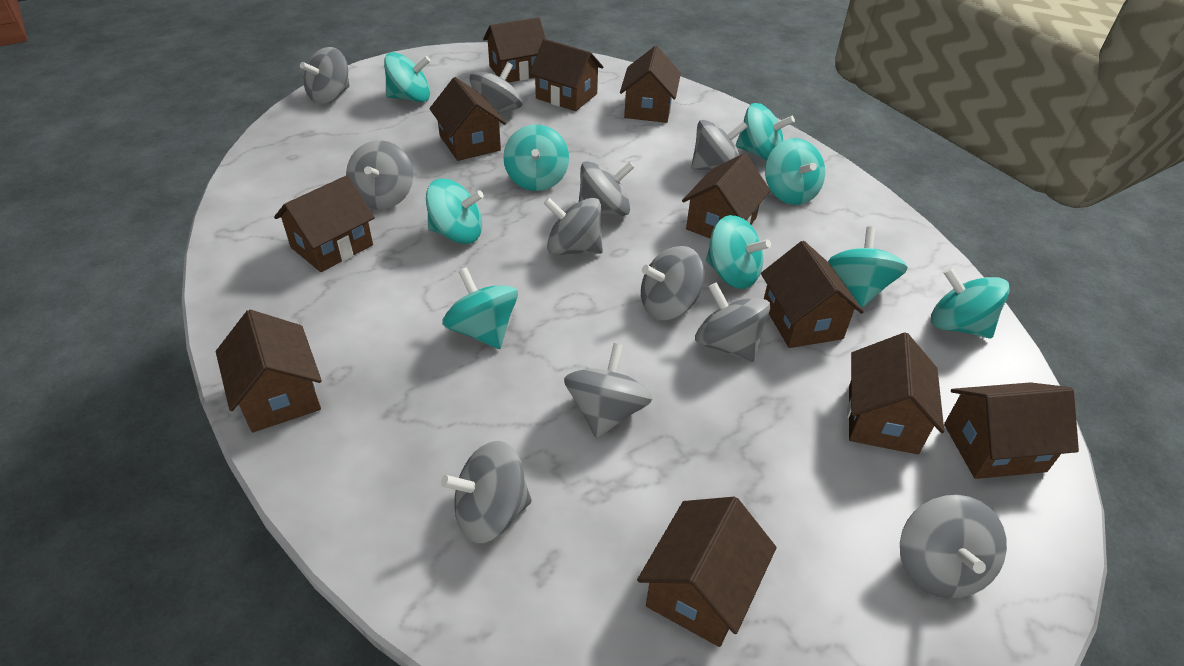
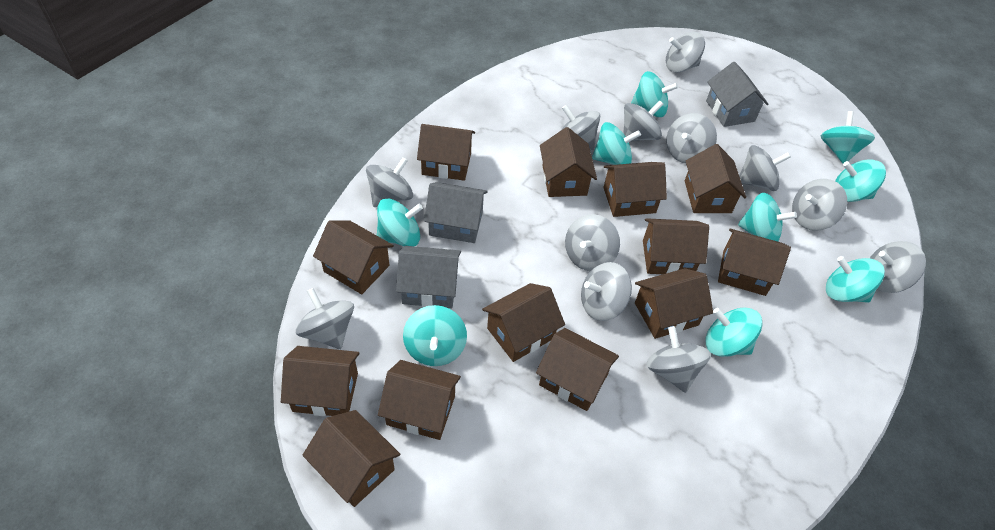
brown house: 11 -> 13
grey house: 0 -> 3
grey spinning top: 11 -> 12

